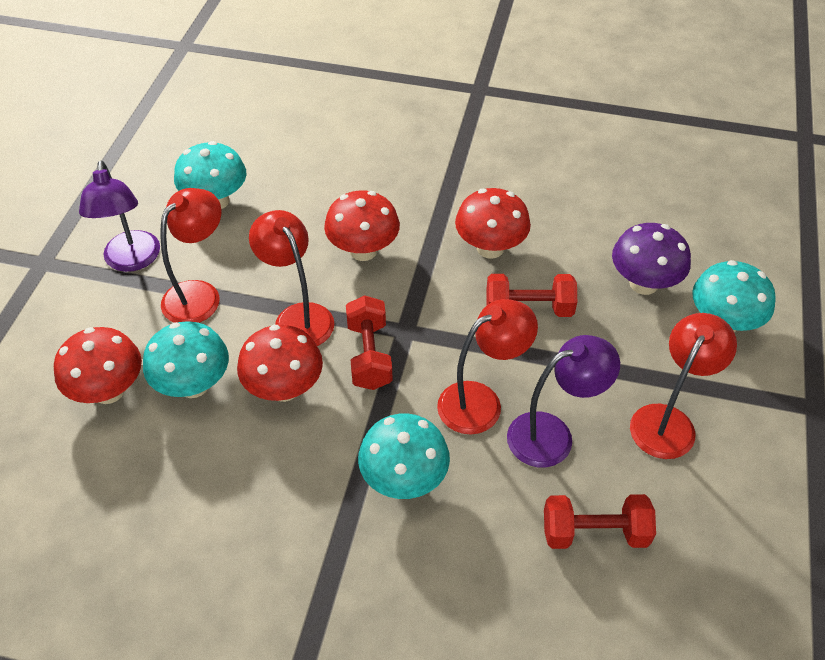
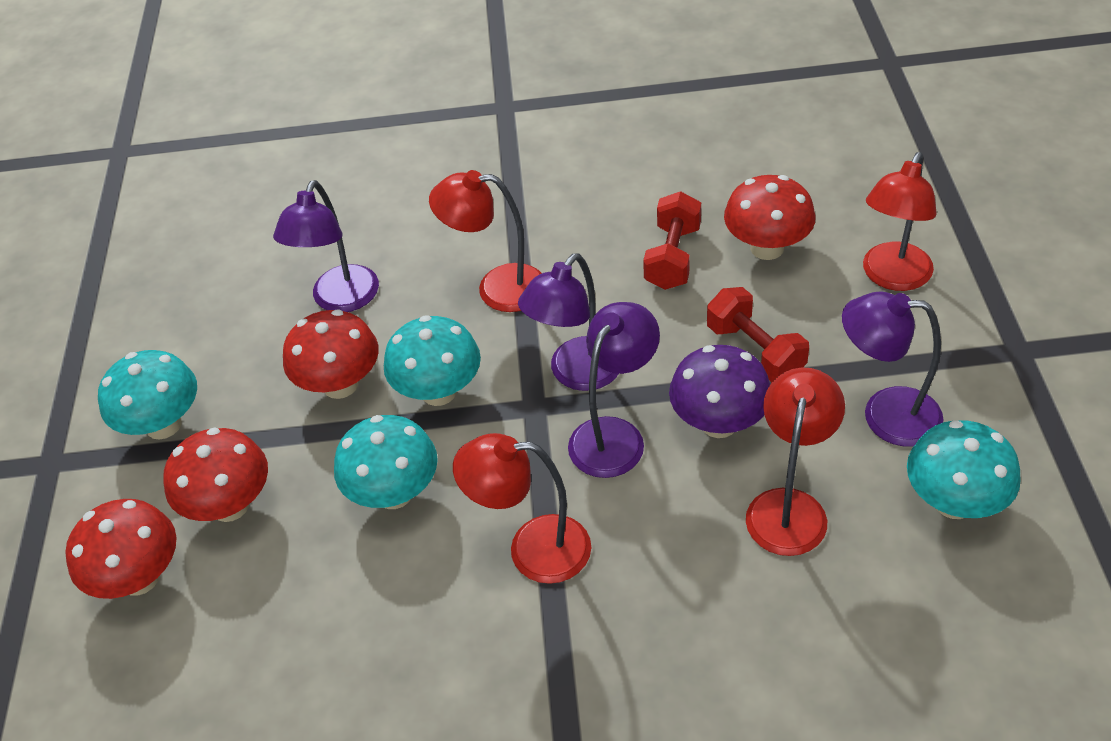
purple lamp: 2 -> 4
red dumbbell: 3 -> 2

